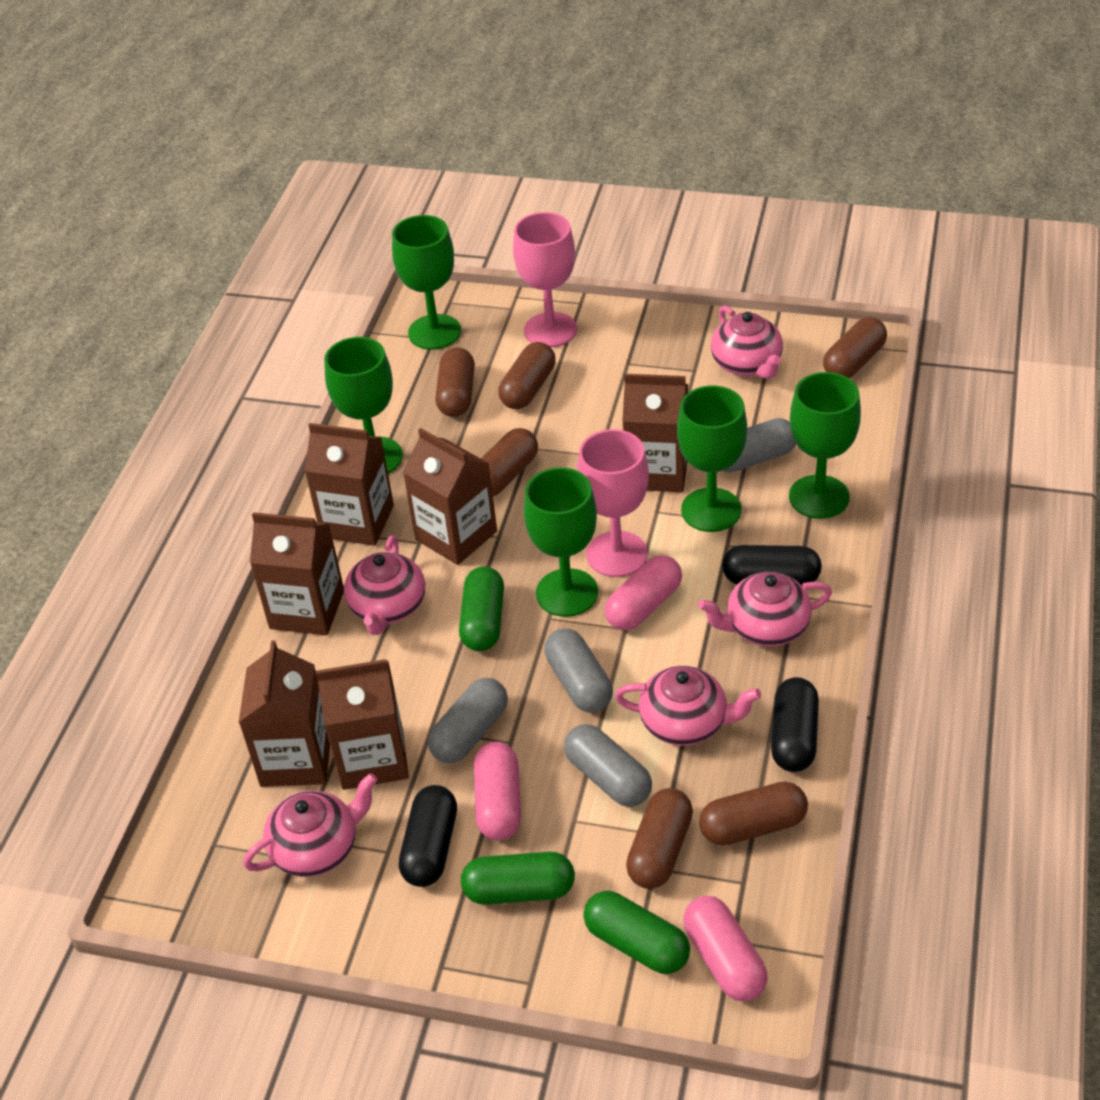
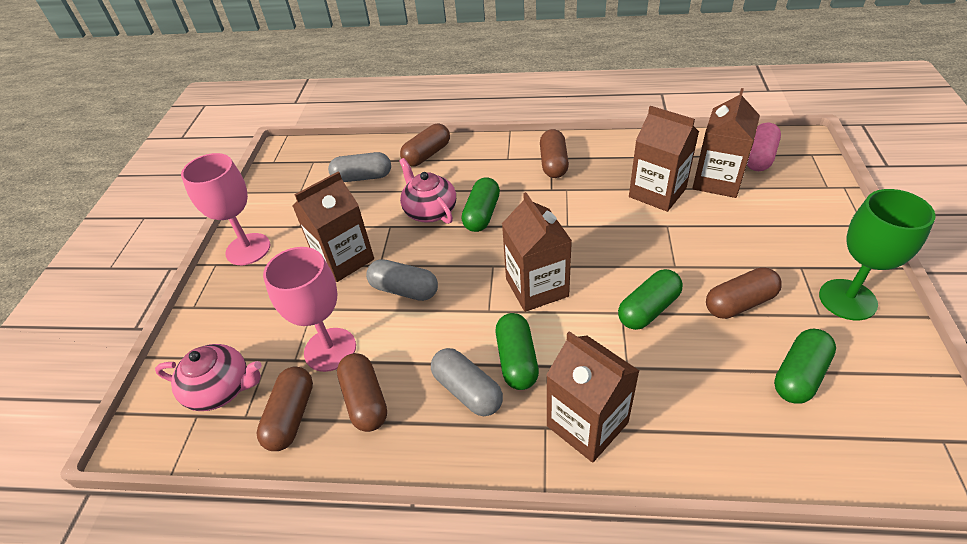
black capsule: 3 -> 0
brown capsule: 6 -> 5
brown carton: 6 -> 5
green capsule: 3 -> 4
green goblet: 5 -> 1
grey capsule: 4 -> 3
pink capsule: 3 -> 1
pink teapot: 5 -> 2

